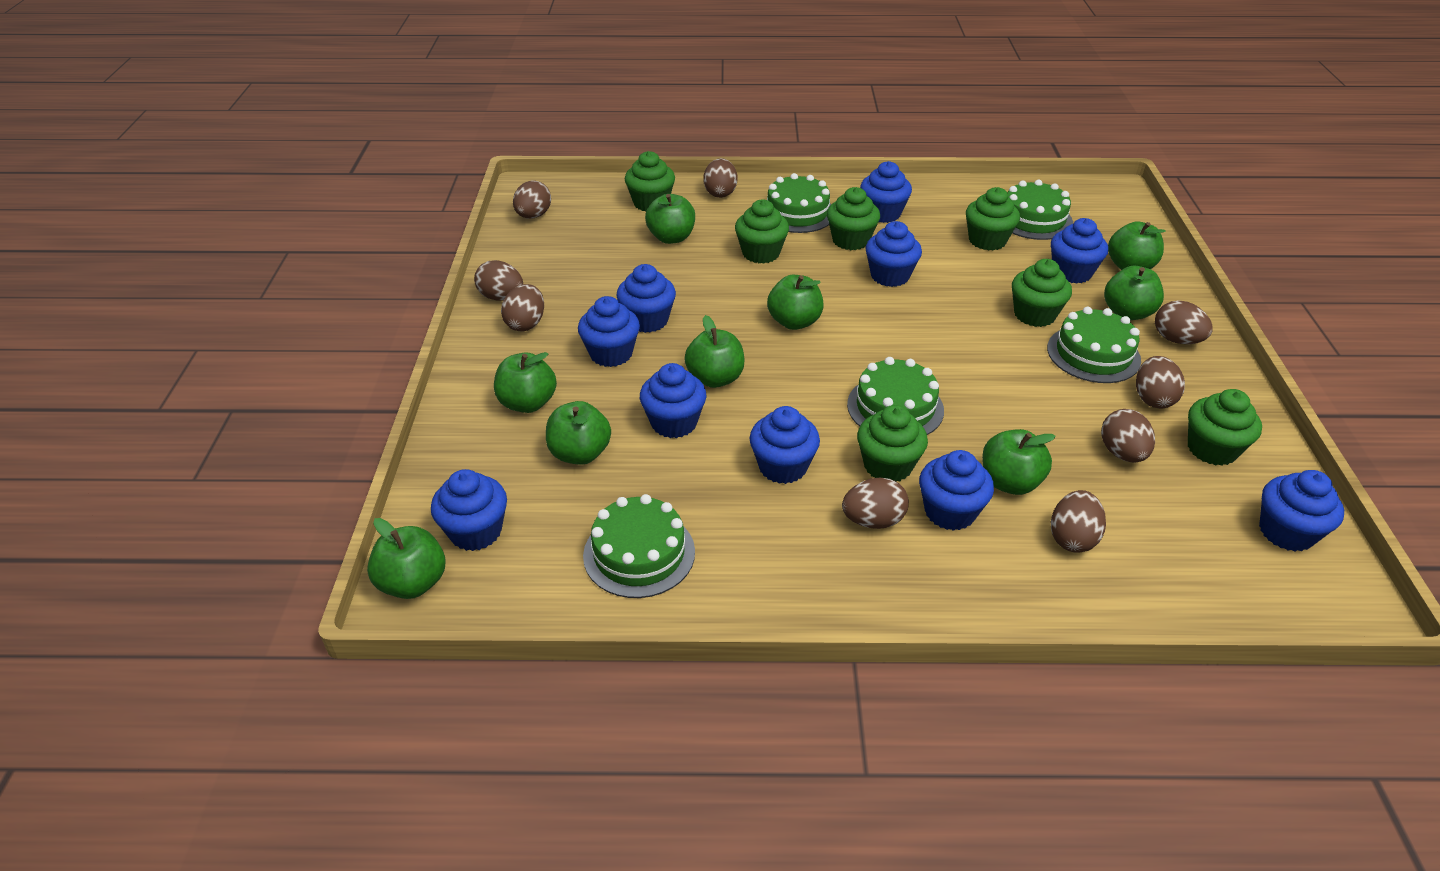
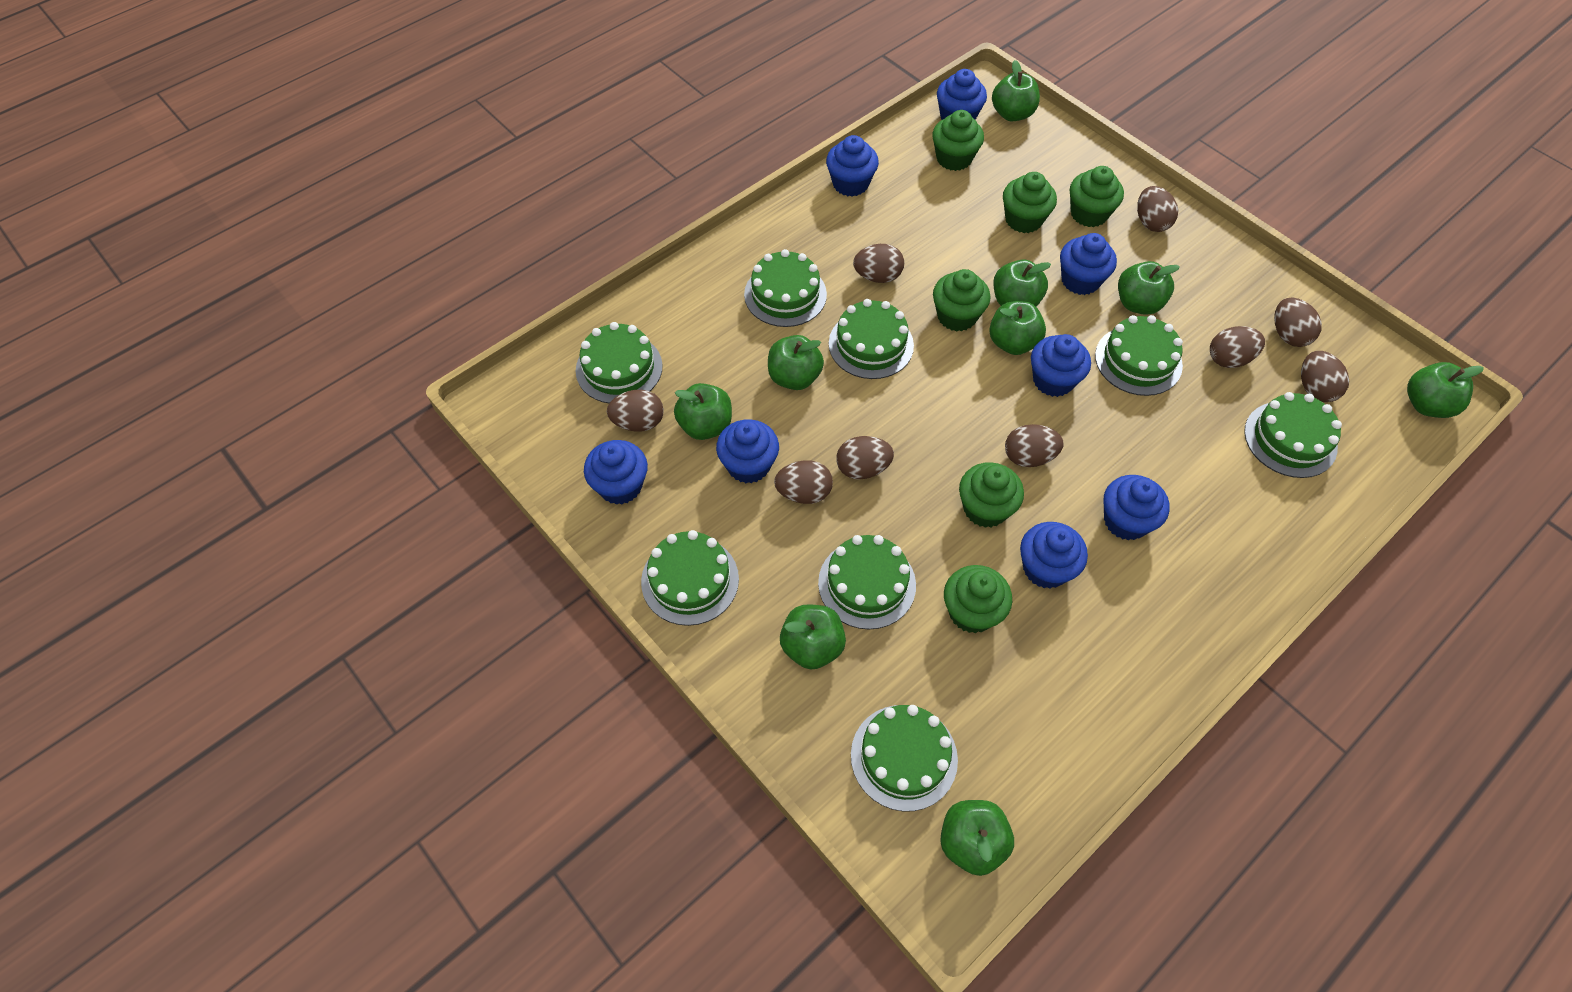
blue cupcake: 10 -> 8
green cake: 5 -> 8
green cupcake: 7 -> 6

